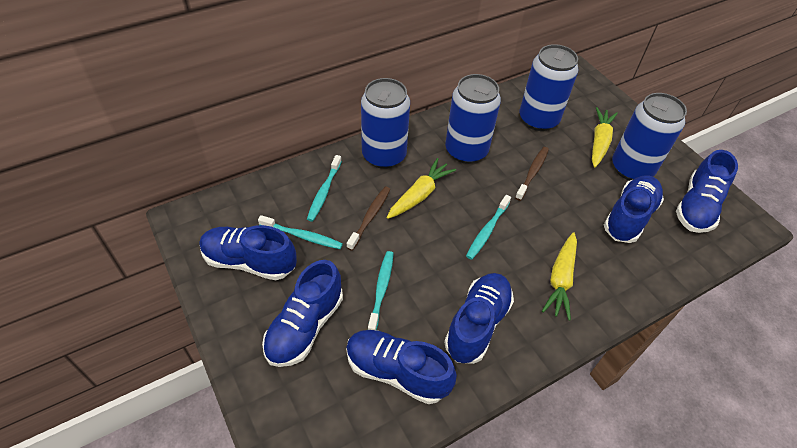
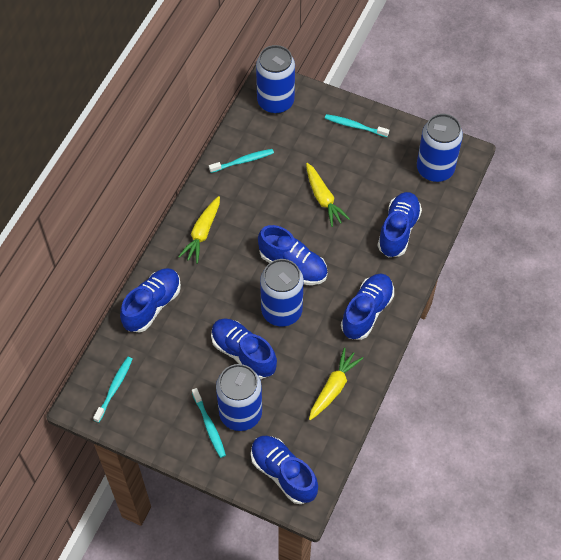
brown toothbrush: 2 -> 0

